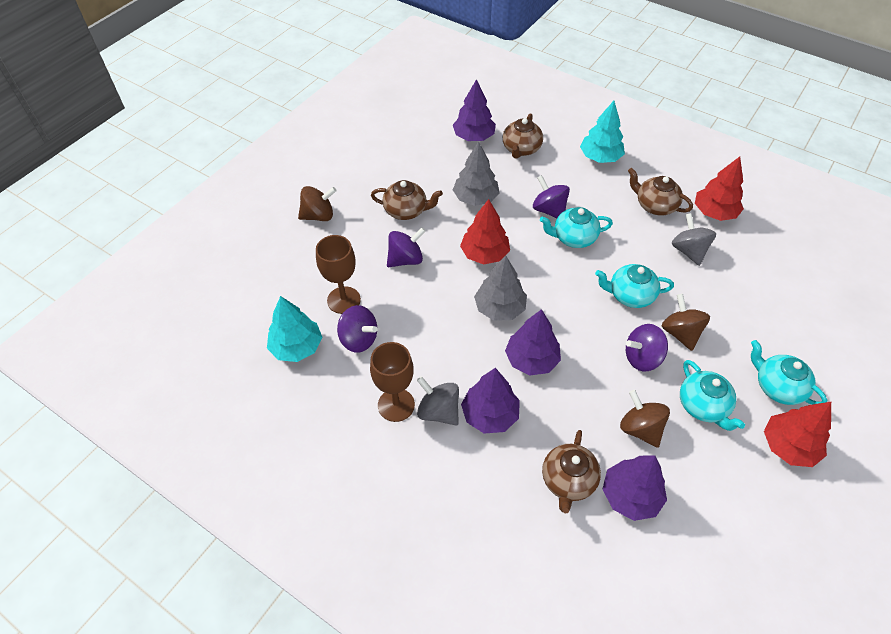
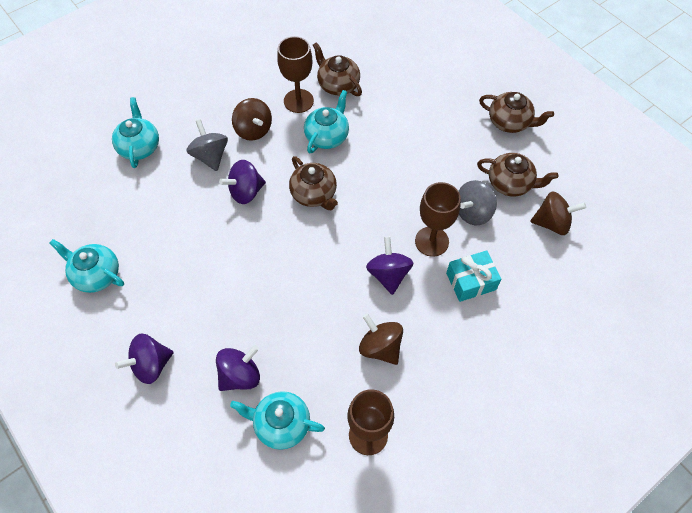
brown goblet: 2 -> 3
grey tree: 2 -> 0
purple tree: 4 -> 0
red tree: 3 -> 0
turquoise gift: 0 -> 1
turquoise tree: 2 -> 0

